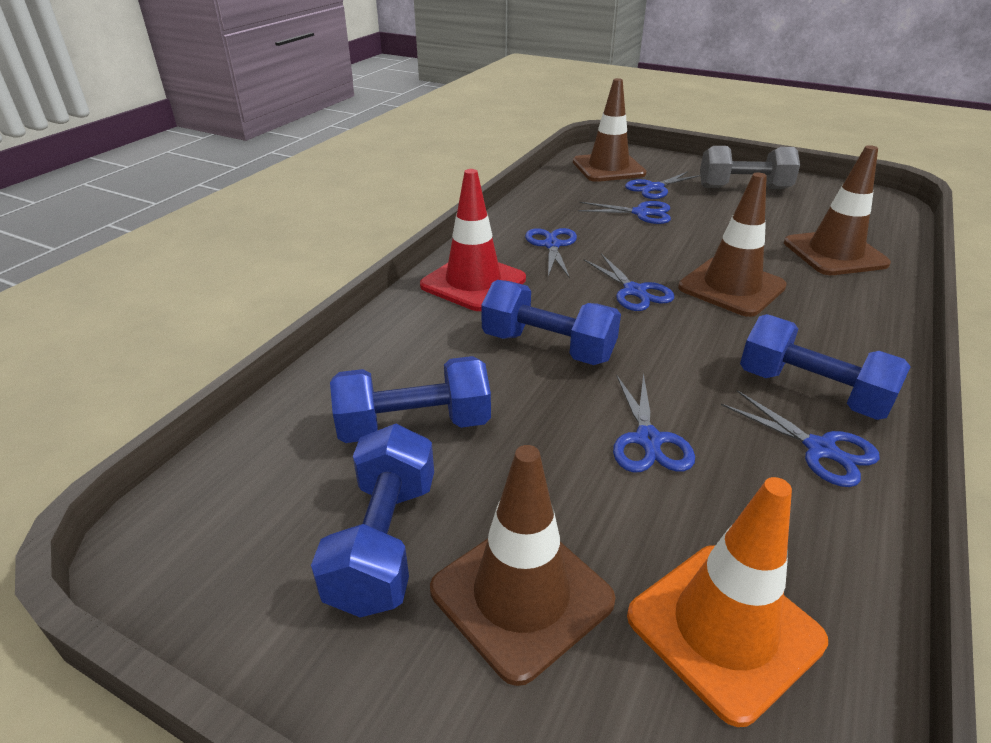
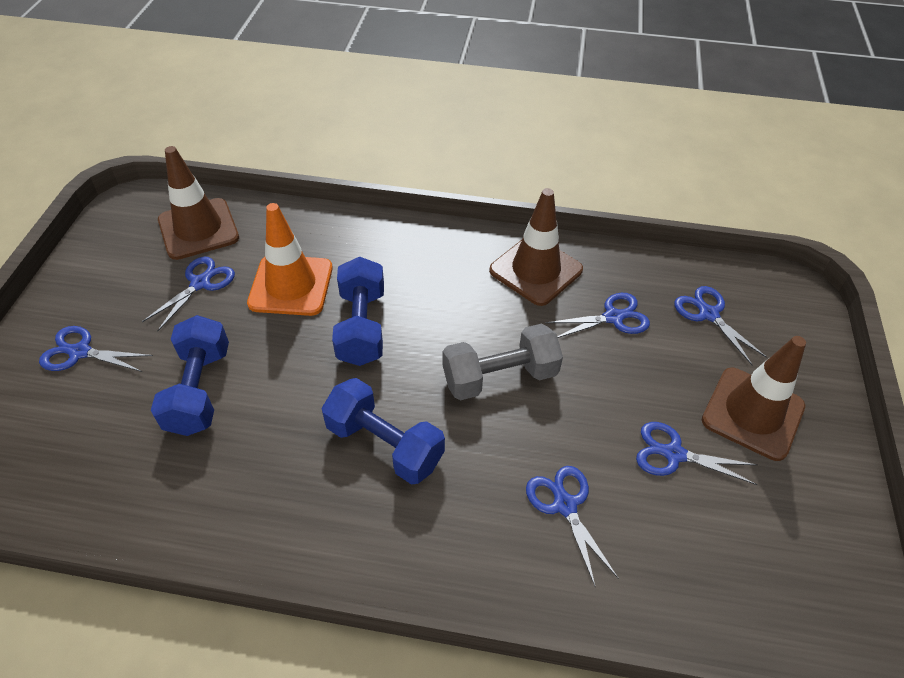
blue dumbbell: 4 -> 3
brown traffic cone: 4 -> 3
red traffic cone: 1 -> 0

